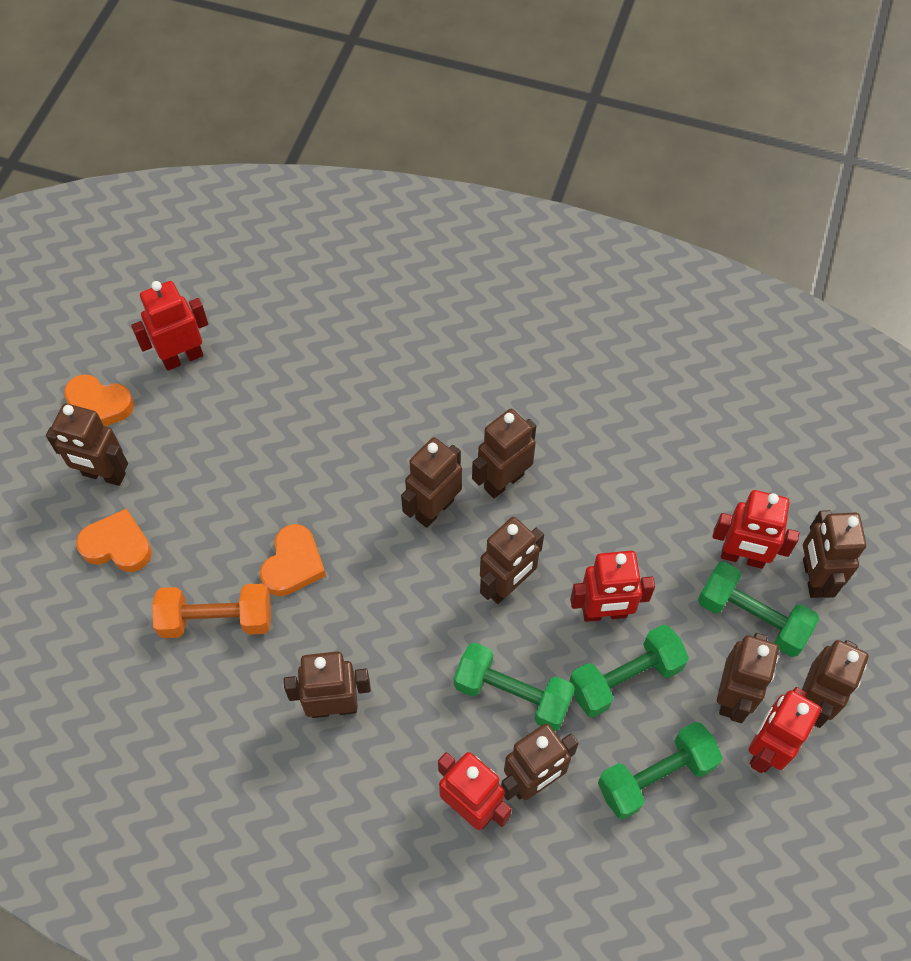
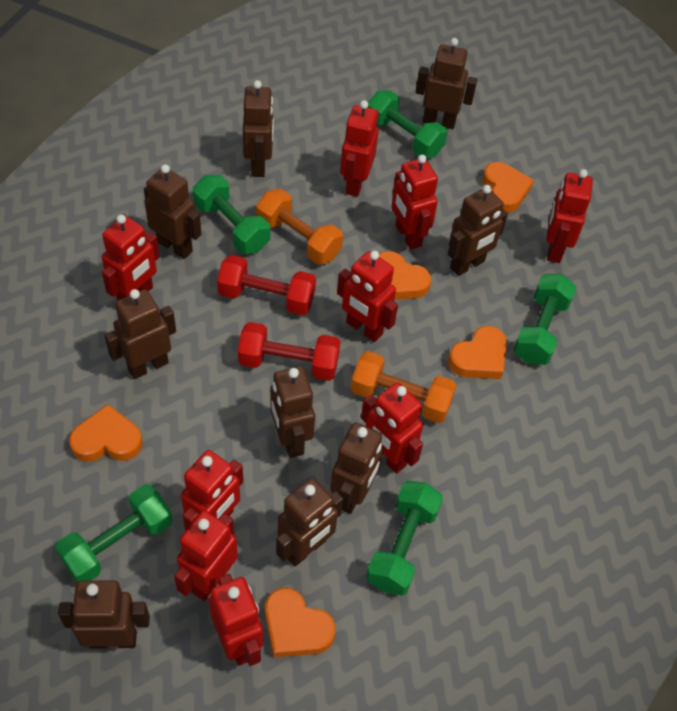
green dumbbell: 4 -> 5
orange dumbbell: 1 -> 2
orange heart: 3 -> 5
red dumbbell: 0 -> 2
red robot: 5 -> 9

